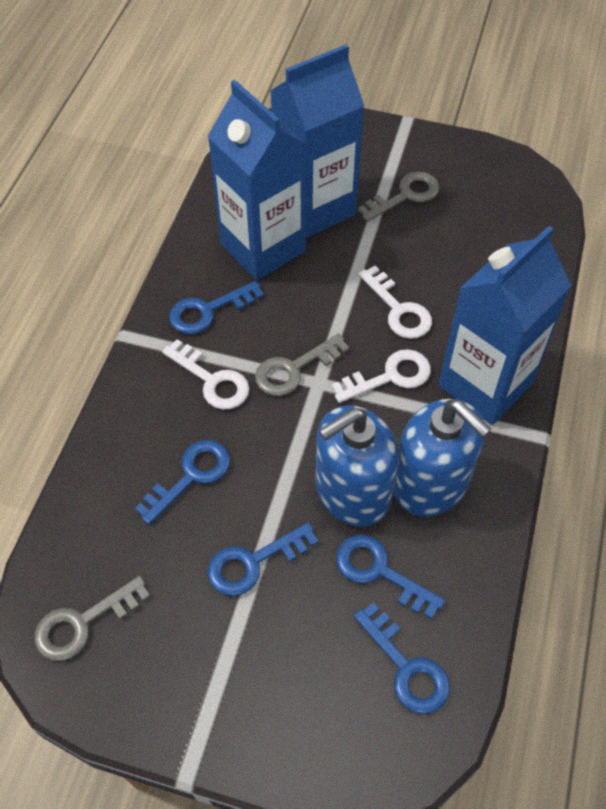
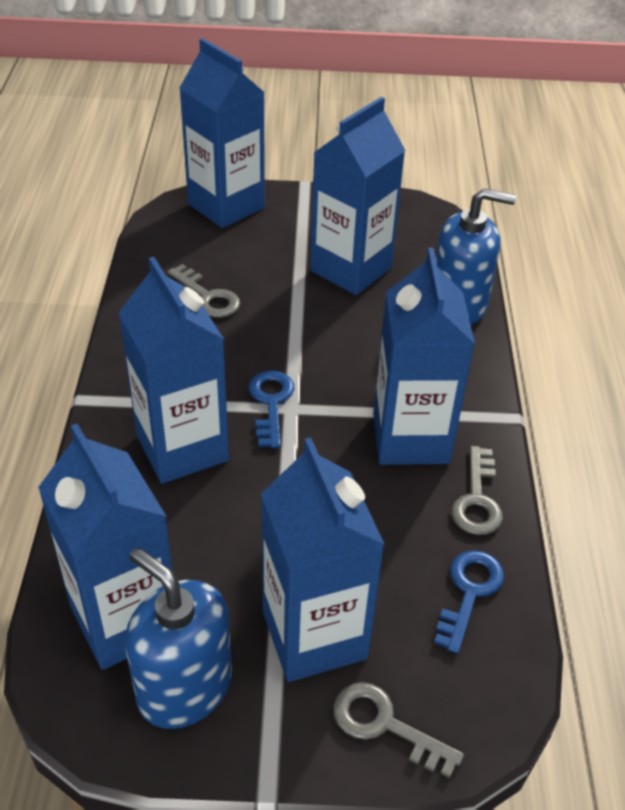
blue carton: 3 -> 6
blue key: 5 -> 2
white key: 3 -> 0

